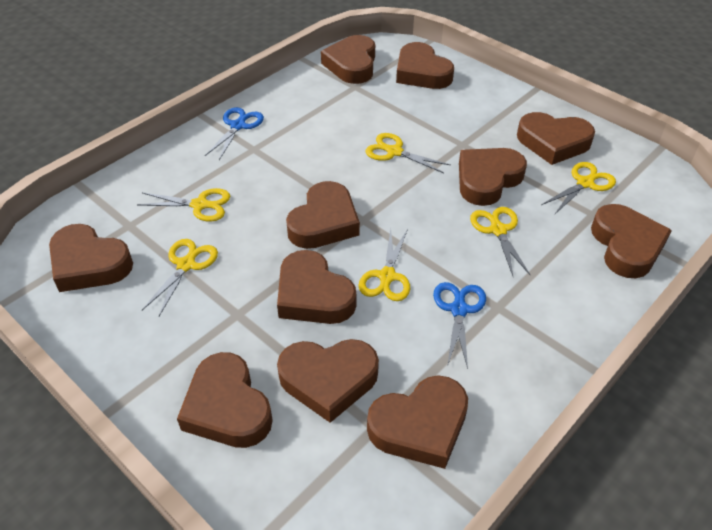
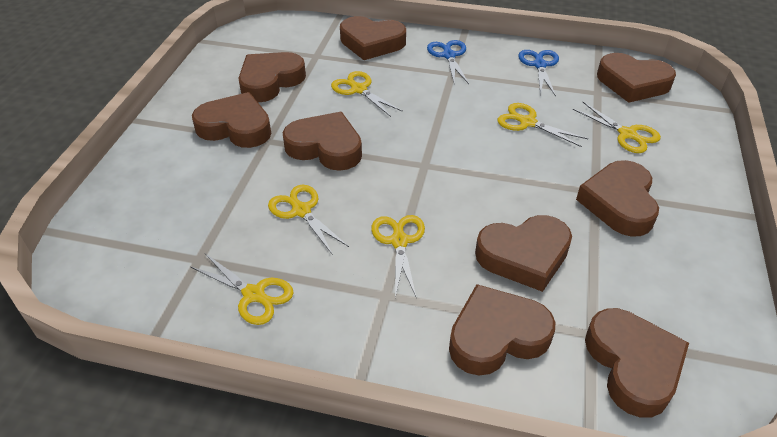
brown heart: 11 -> 9

